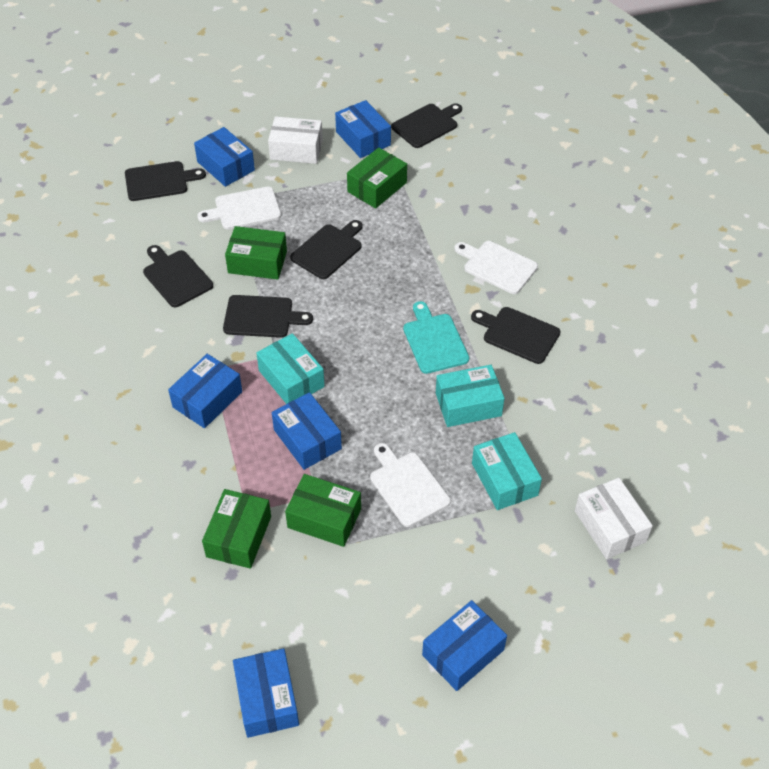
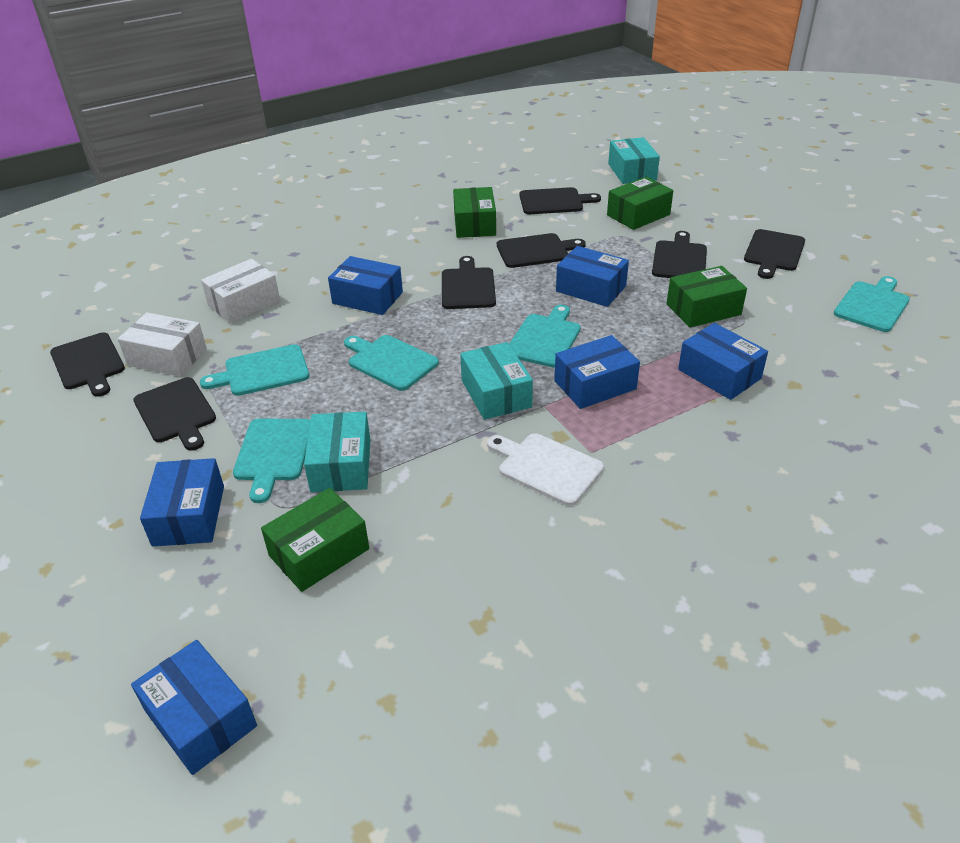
black cutting board: 6 -> 7
turquoise cutting board: 1 -> 5
white cutting board: 3 -> 1

